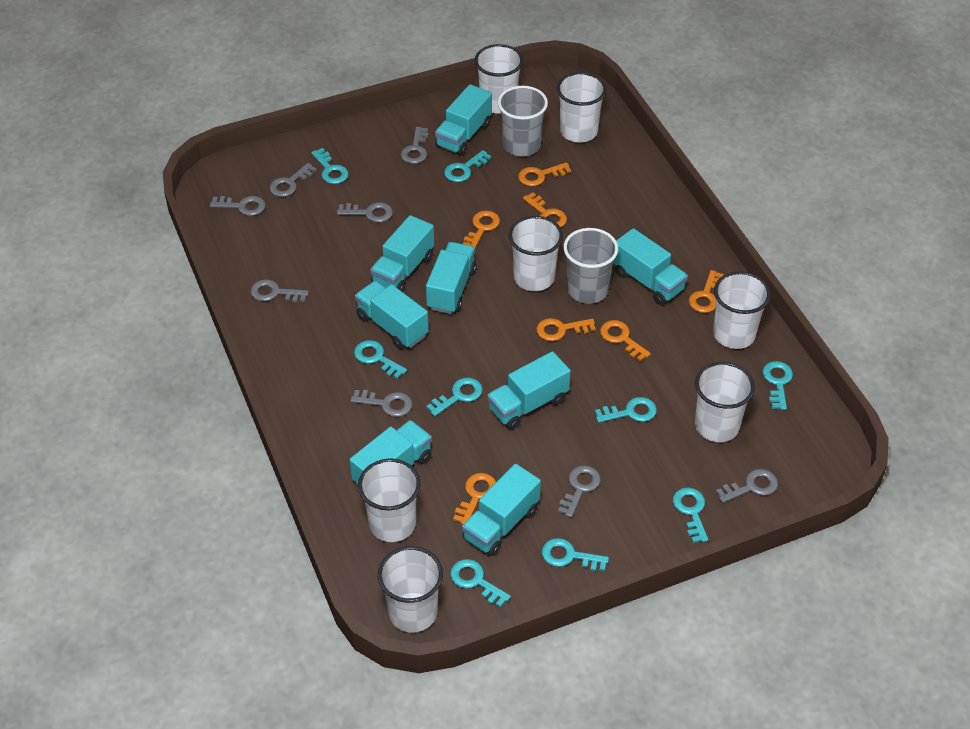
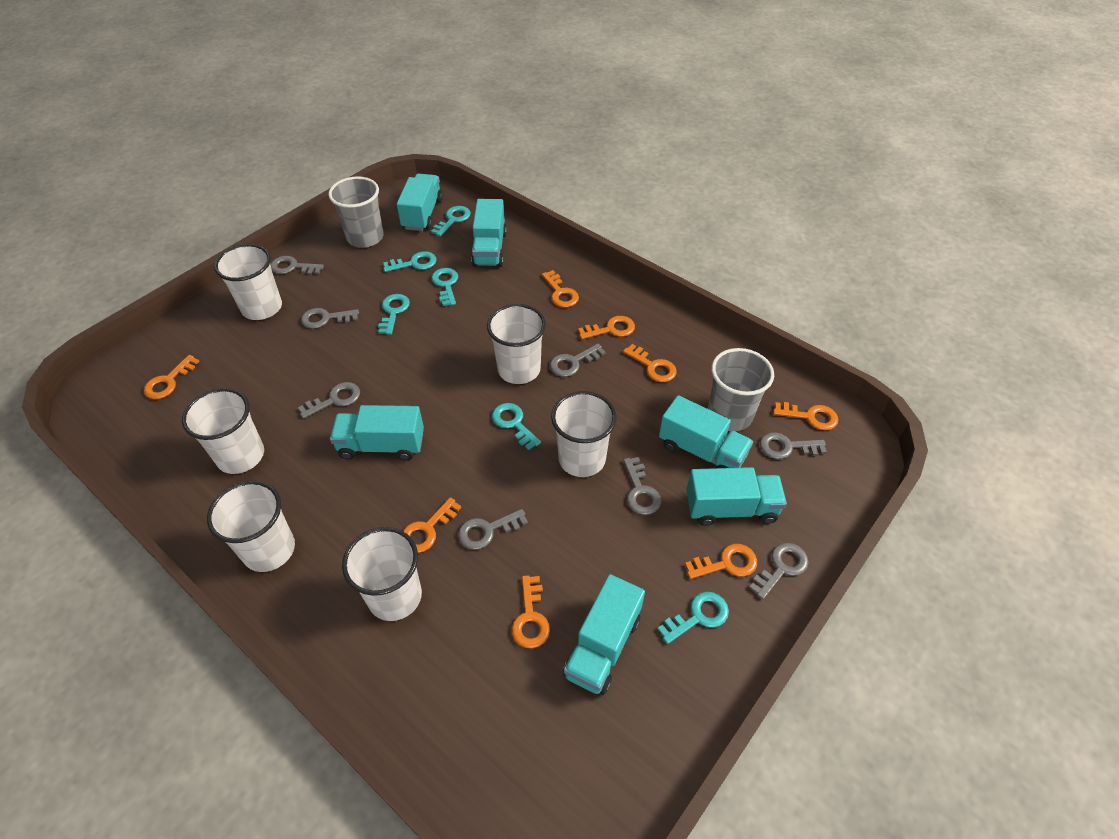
orange key: 7 -> 8
turquoise key: 9 -> 6
turquoise truck: 8 -> 6
white cup: 7 -> 6

